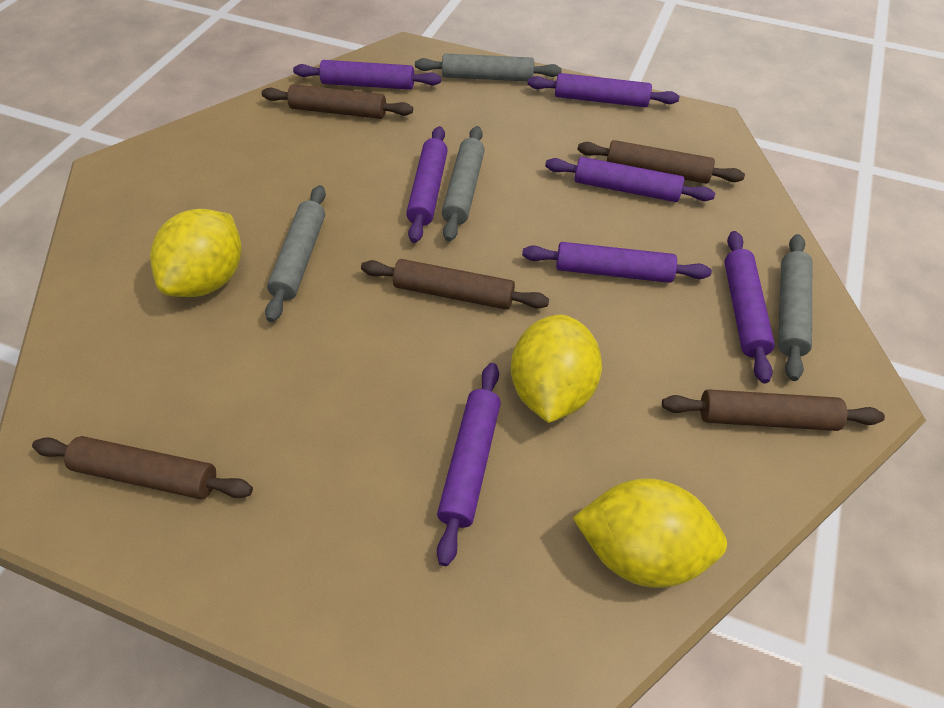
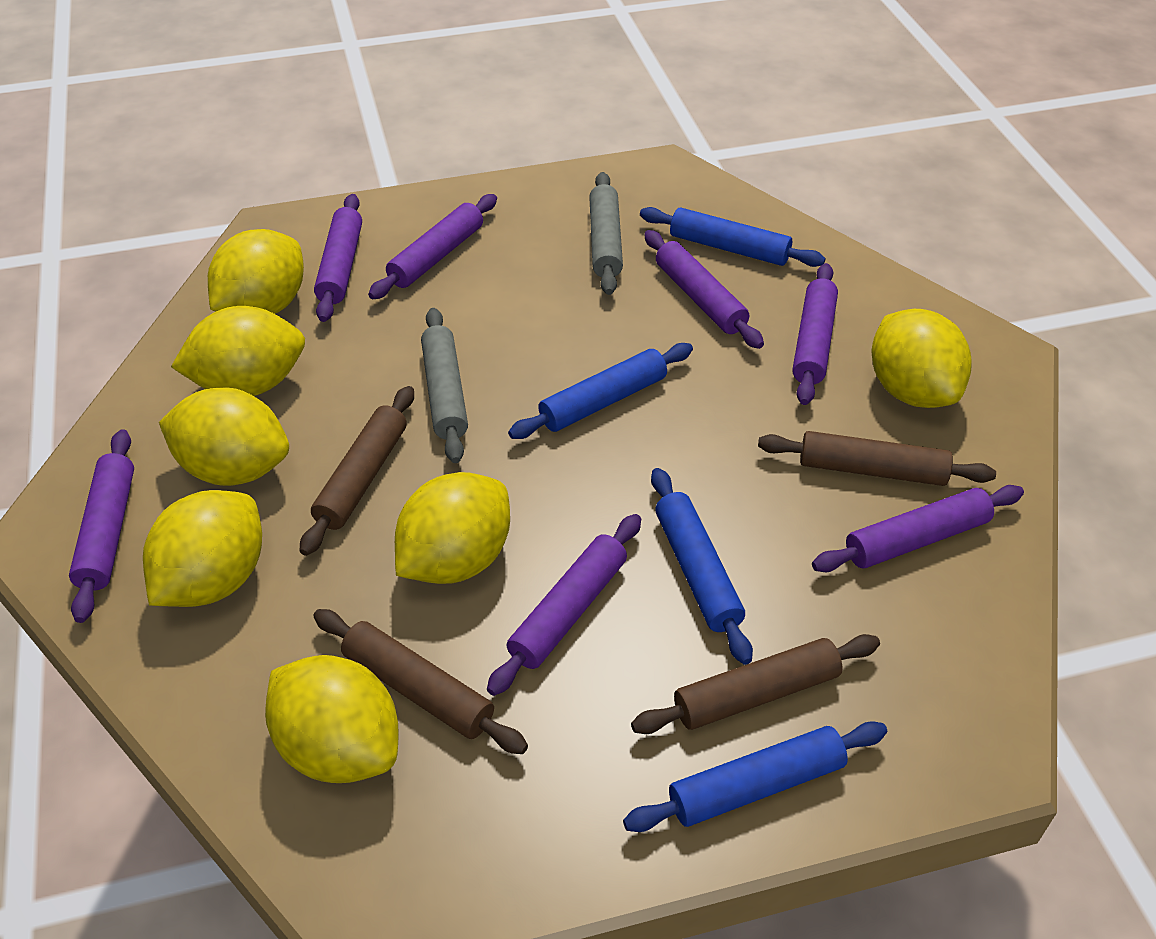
blue rolling pin: 0 -> 4
brown rolling pin: 5 -> 4
grey rolling pin: 4 -> 2
yellow lemon: 3 -> 7

